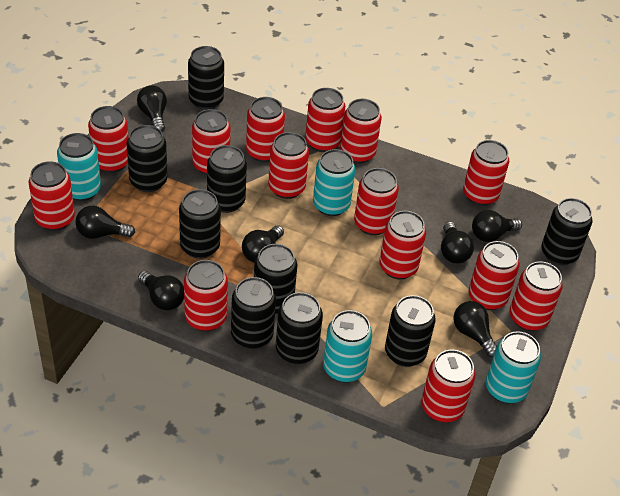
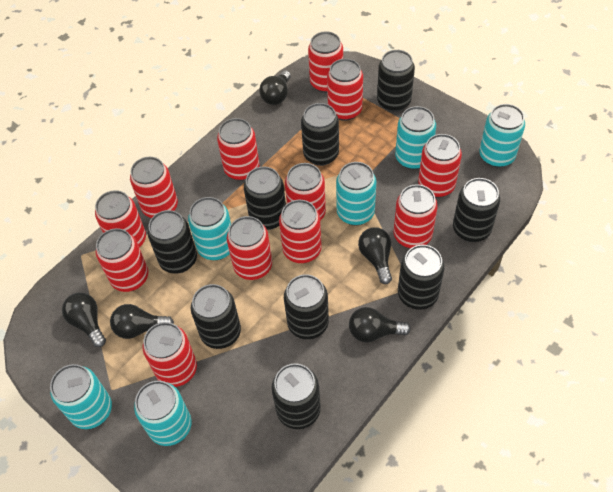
black light bulb: 7 -> 5
red can: 14 -> 12
turquoise can: 4 -> 6

